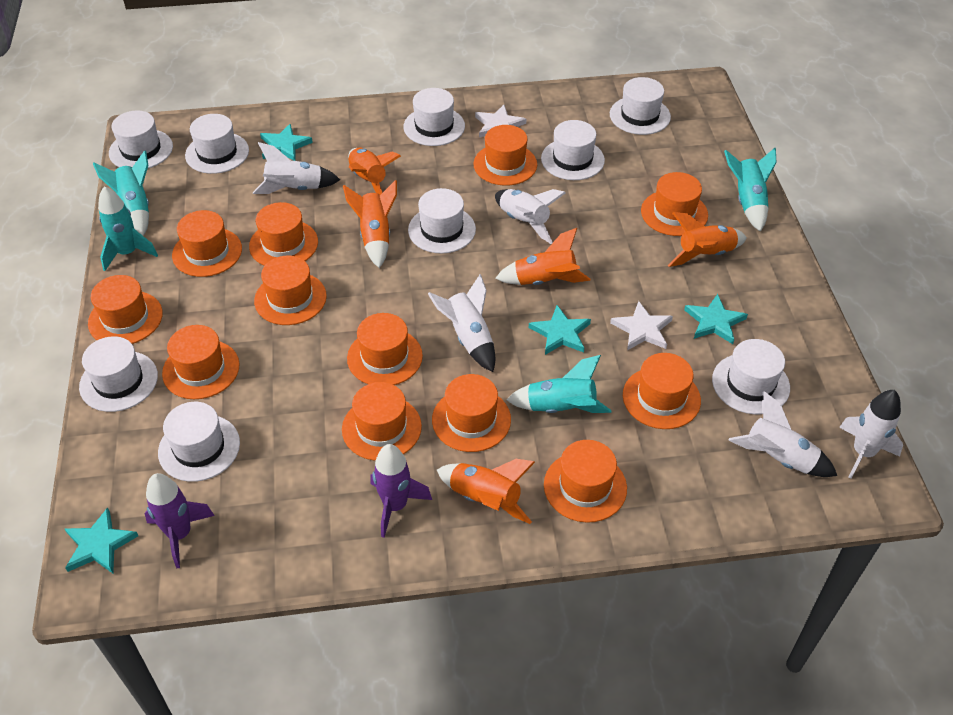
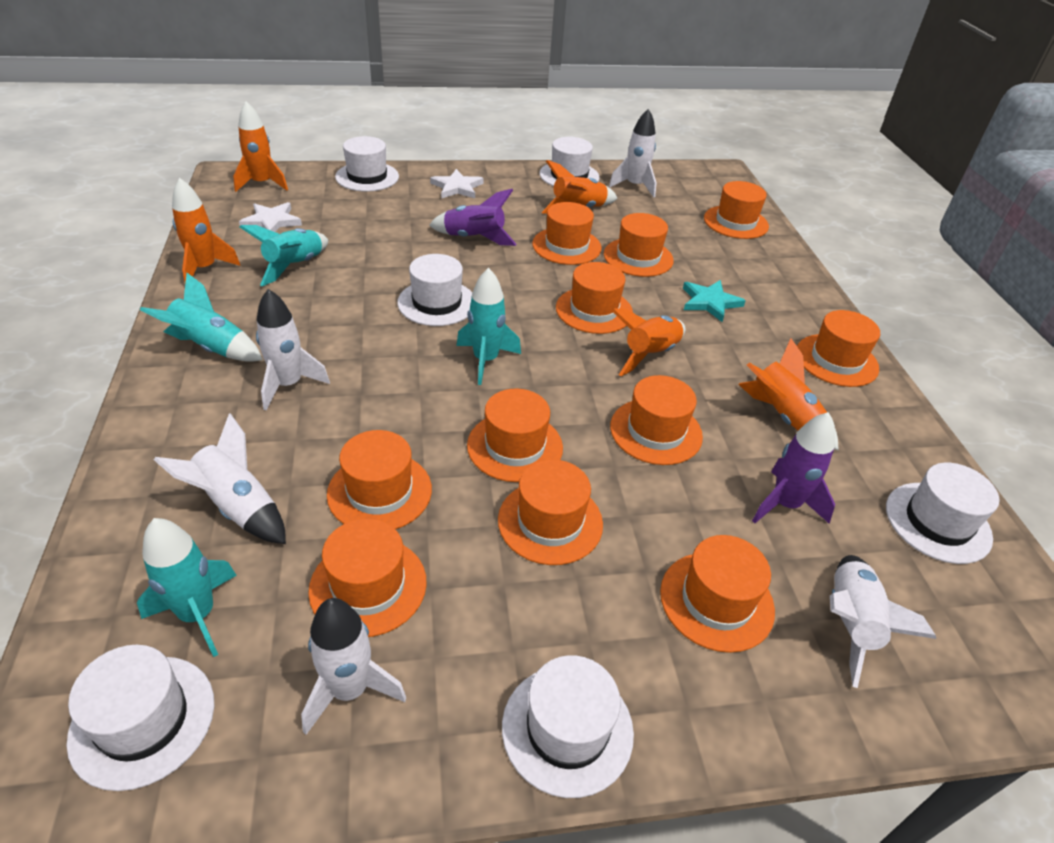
orange hat: 12 -> 11
turquoise star: 4 -> 1
white hat: 9 -> 6

